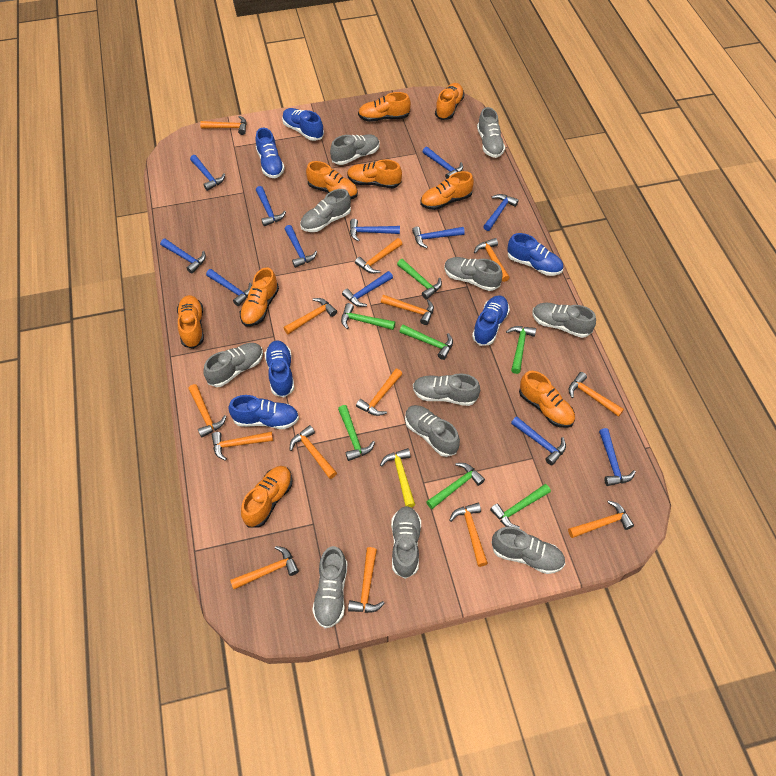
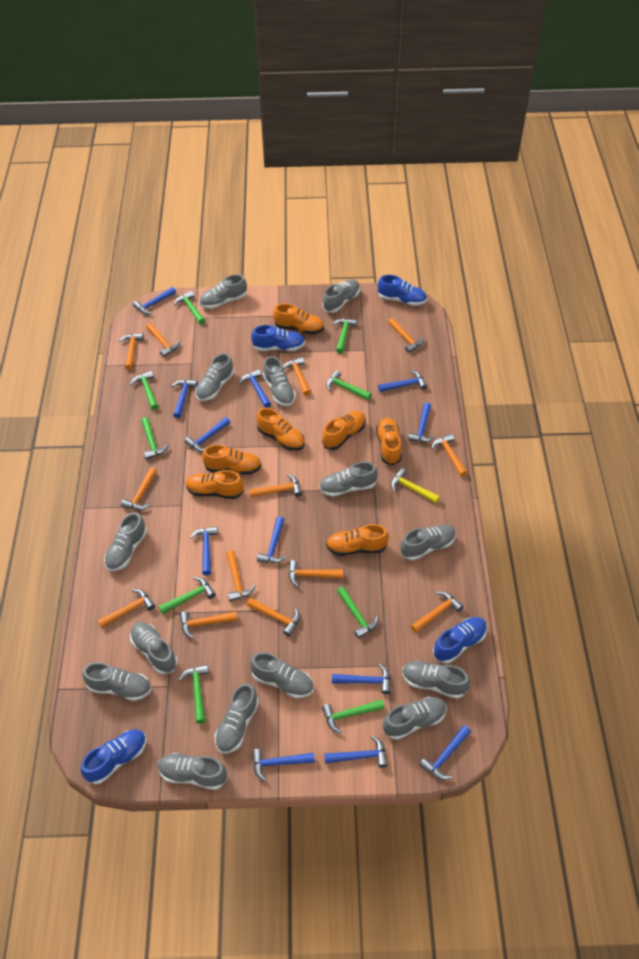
blue shoe: 6 -> 4
green hammer: 7 -> 9
grey shoe: 11 -> 14
orange hammer: 14 -> 13
orange shoe: 9 -> 7

